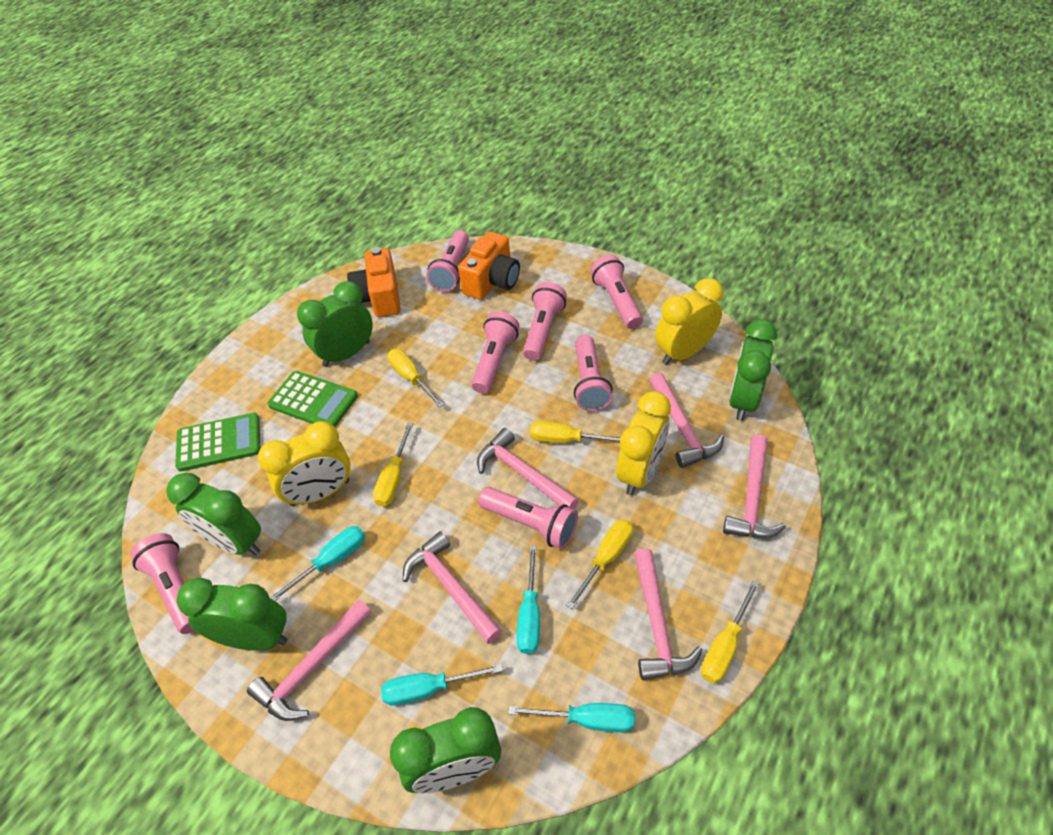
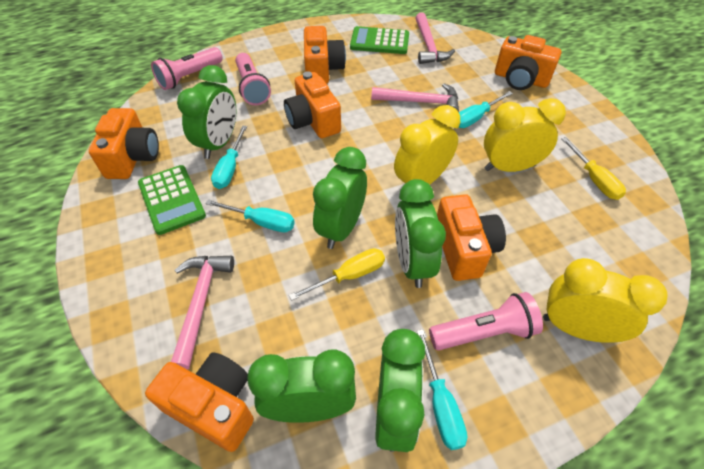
orange camera: 2 -> 6
pink flashlight: 7 -> 3
pink hammer: 6 -> 3
yellow screwdriver: 5 -> 2

